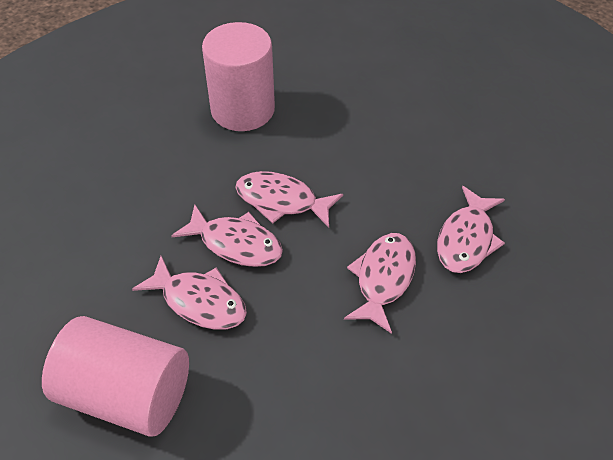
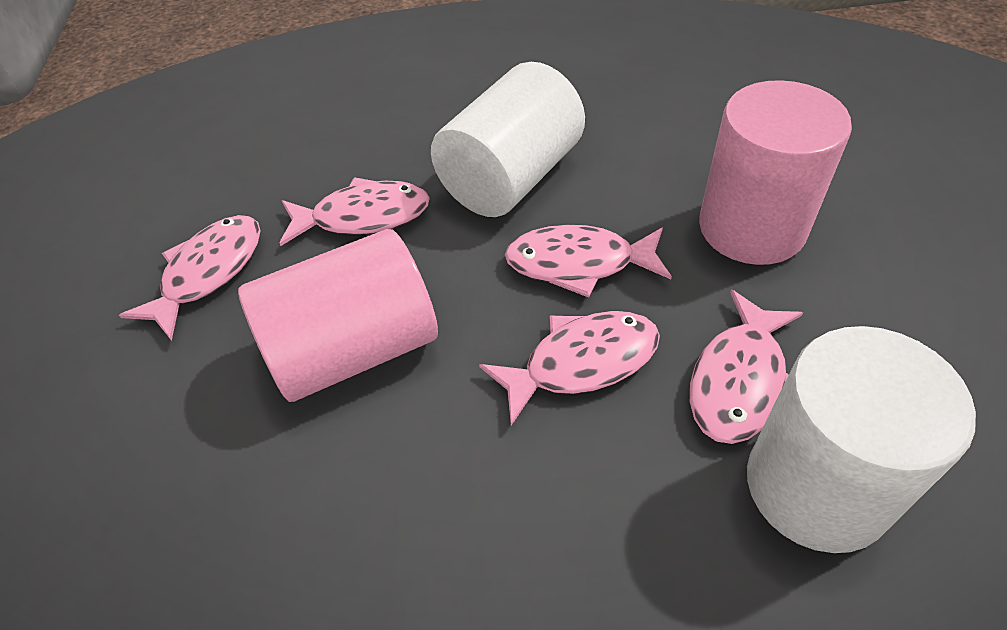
white cylinder: 0 -> 2

